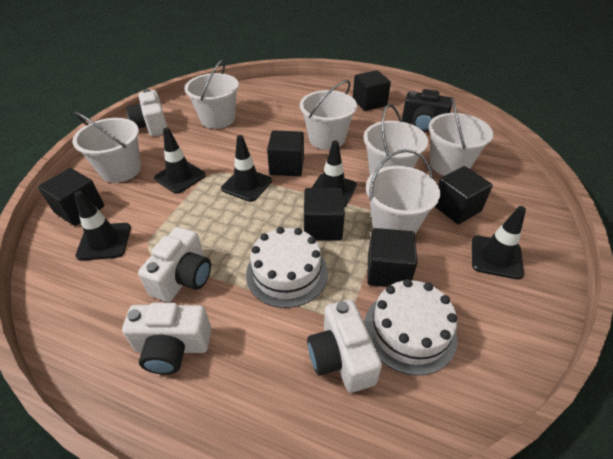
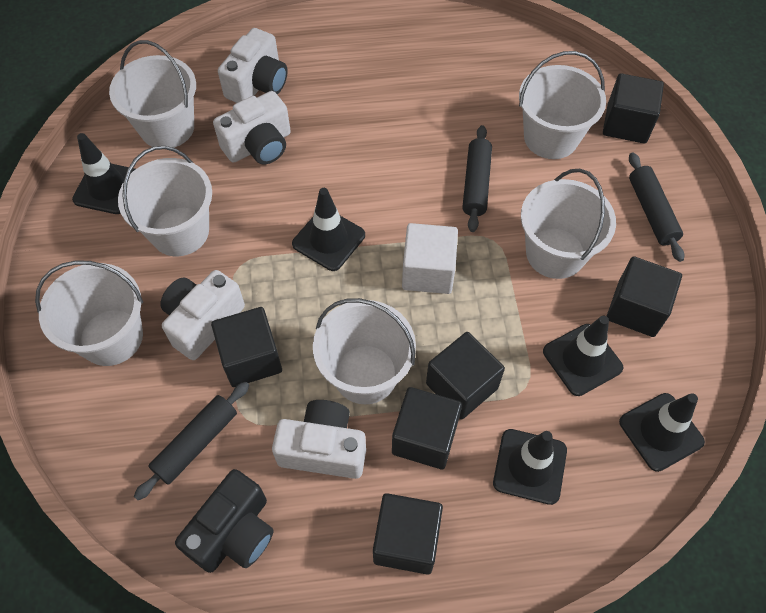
black rolling pin: 0 -> 3
white cake: 2 -> 0
white cube: 0 -> 1

